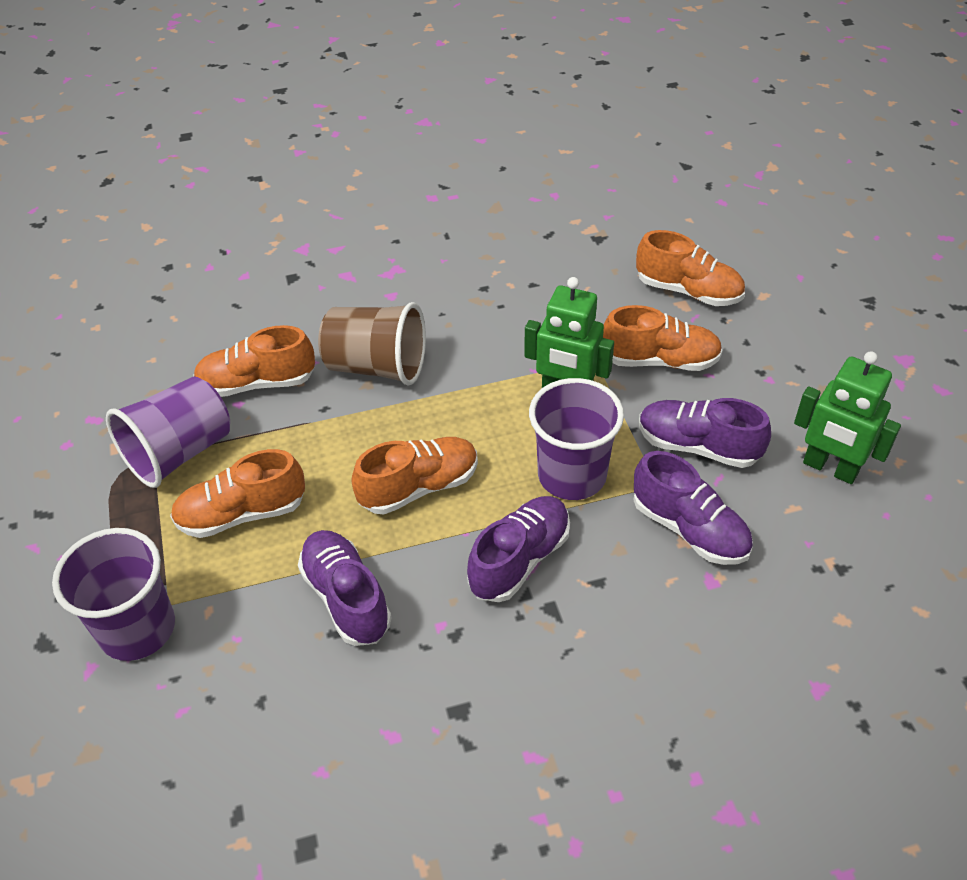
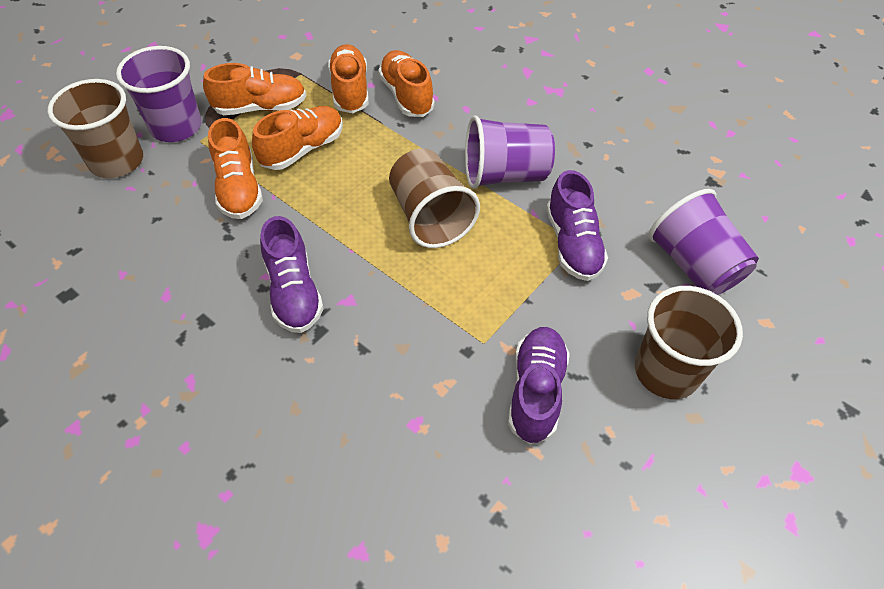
brown cup: 1 -> 3
green robot: 2 -> 0
purple shoe: 4 -> 3

